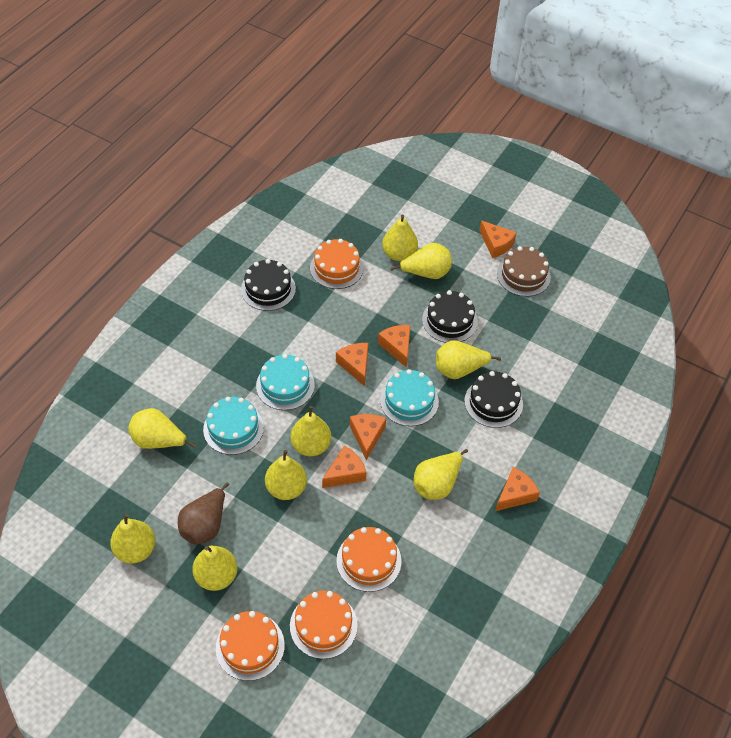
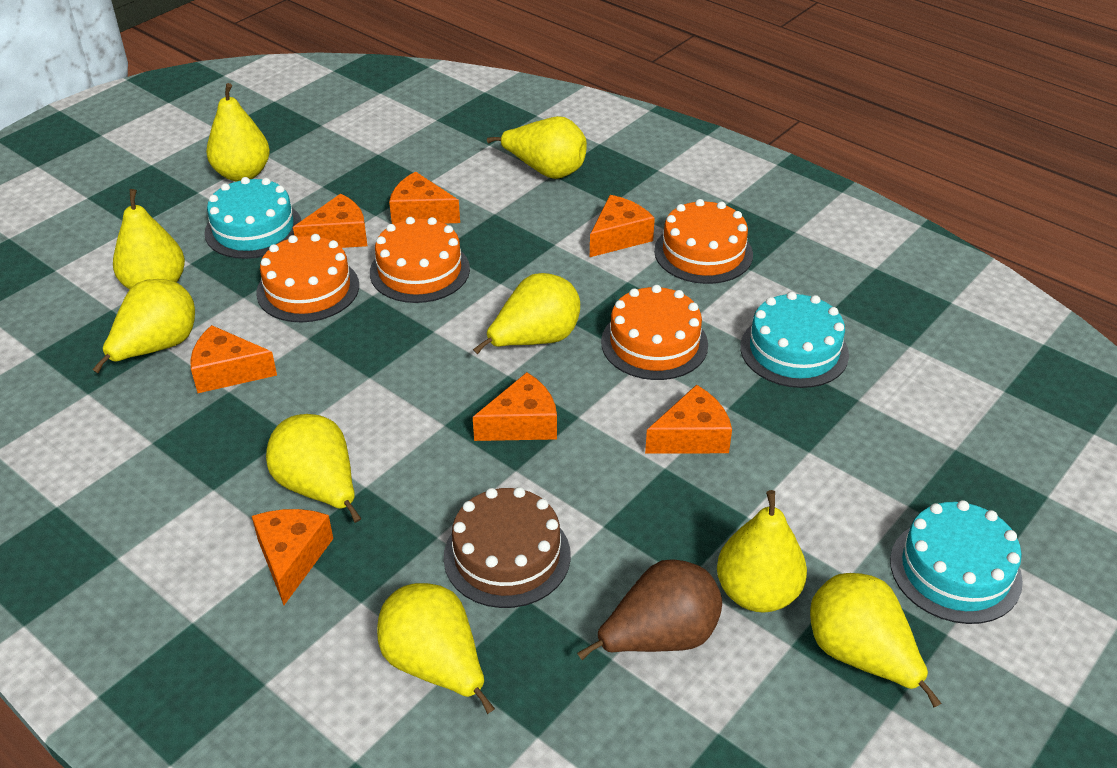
black cake: 3 -> 0
orange cheese: 6 -> 7

